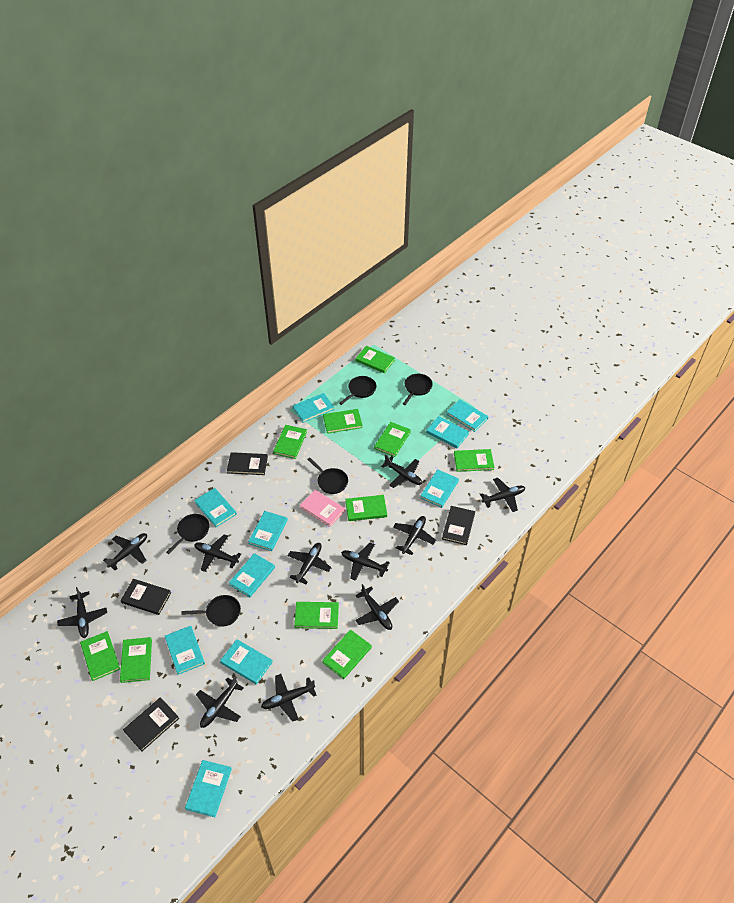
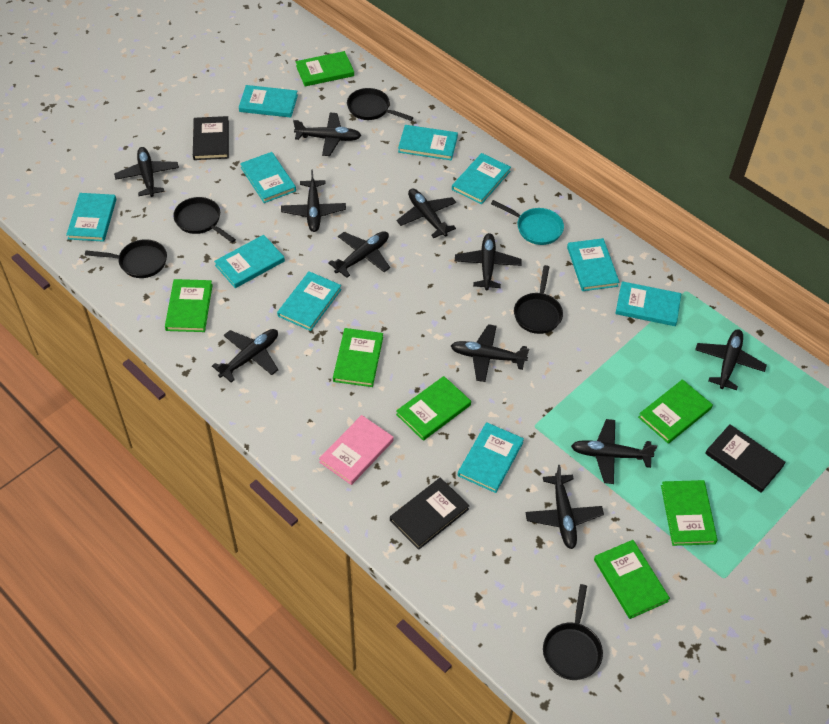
black book: 4 -> 3
green book: 10 -> 7
turquoise pan: 0 -> 1

